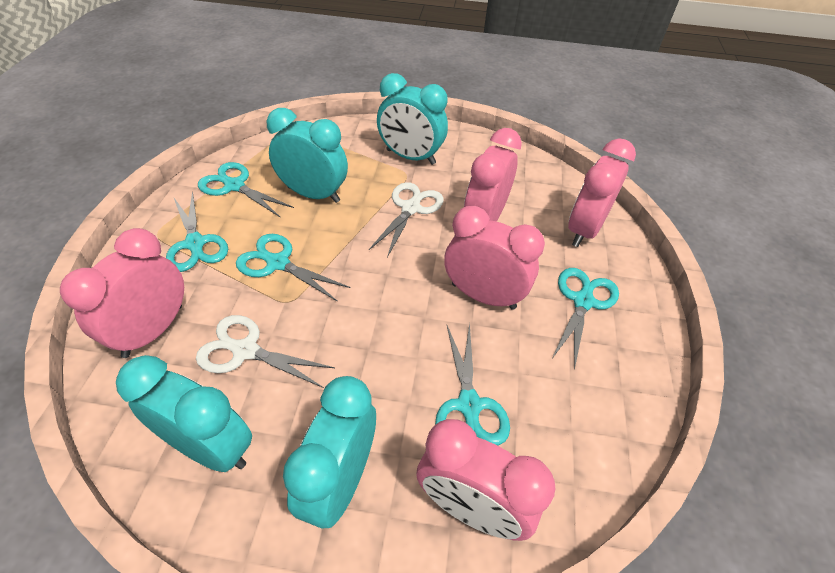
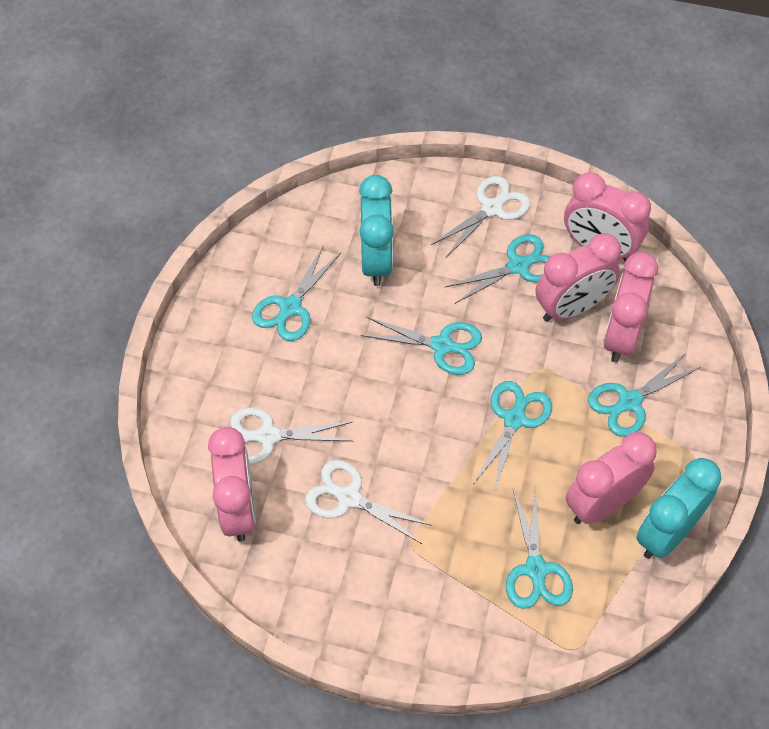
turquoise clock: 4 -> 2
turquoise scissors: 5 -> 6
white scissors: 2 -> 3

